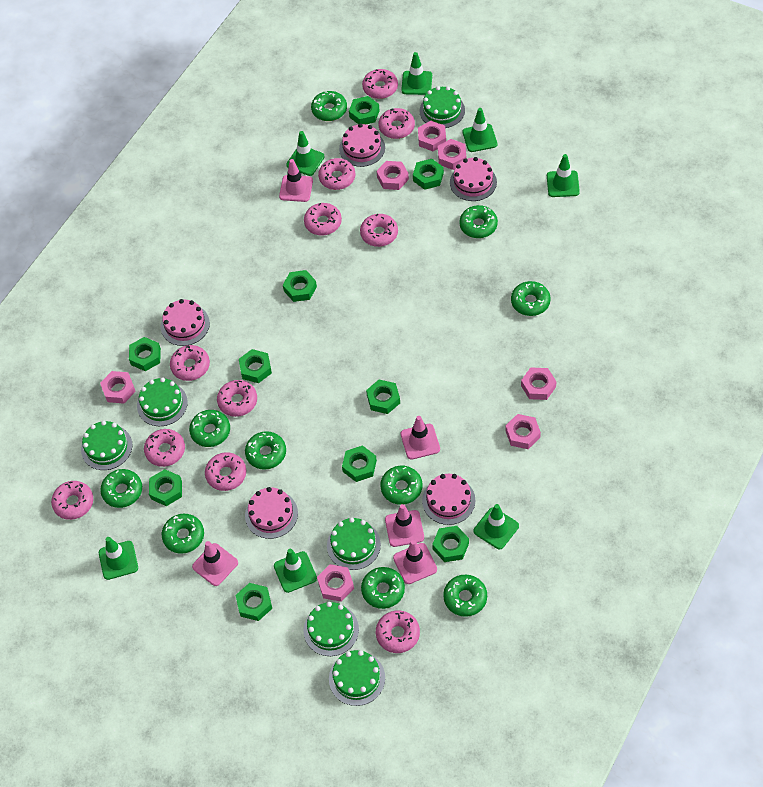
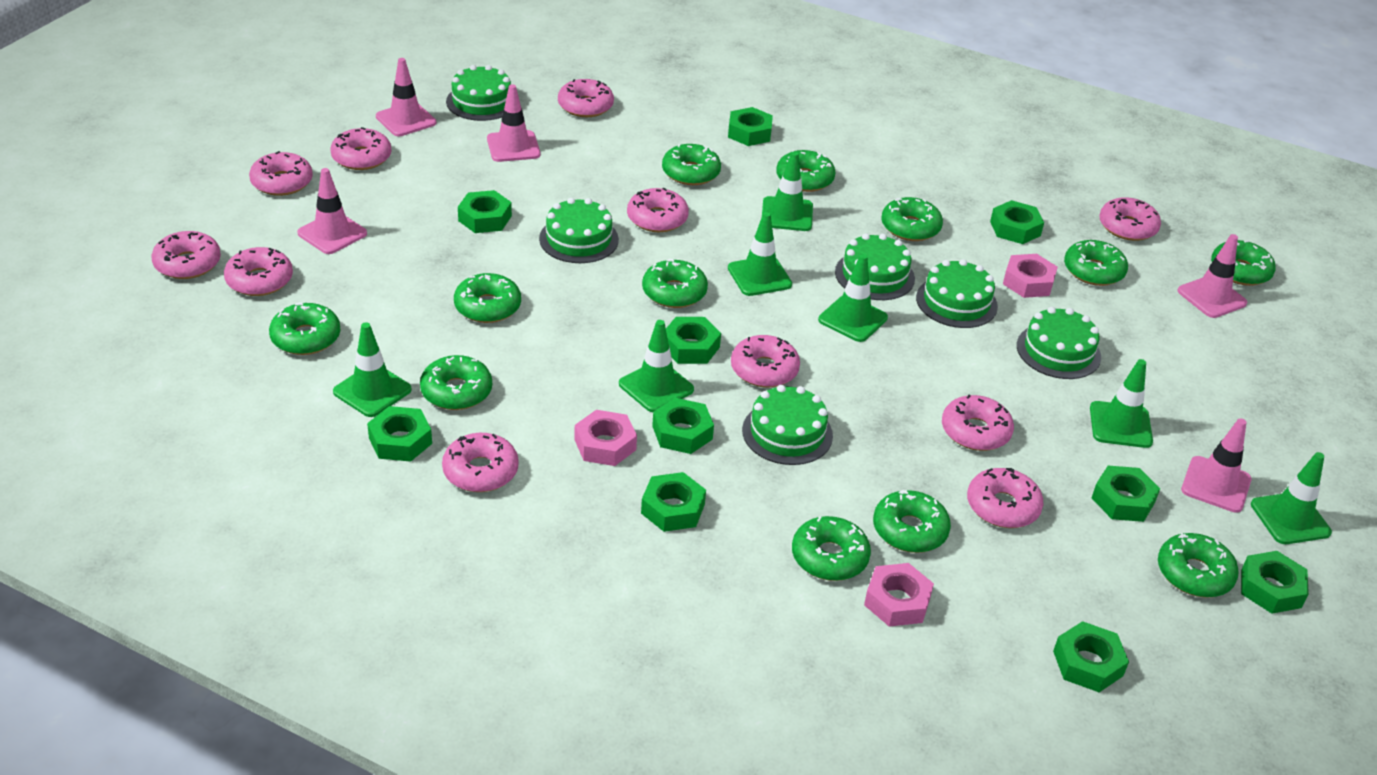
green donut: 10 -> 12
pink cake: 5 -> 0
pink nut: 7 -> 3

